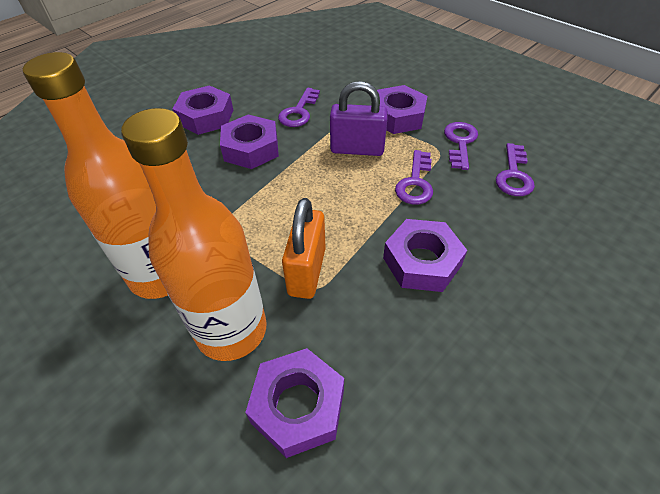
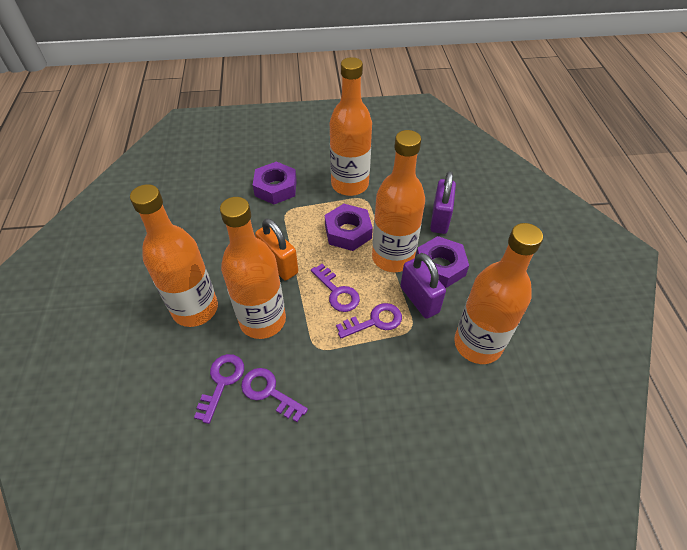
orange bottle: 2 -> 5
purple nut: 5 -> 3
purple padlock: 1 -> 2

